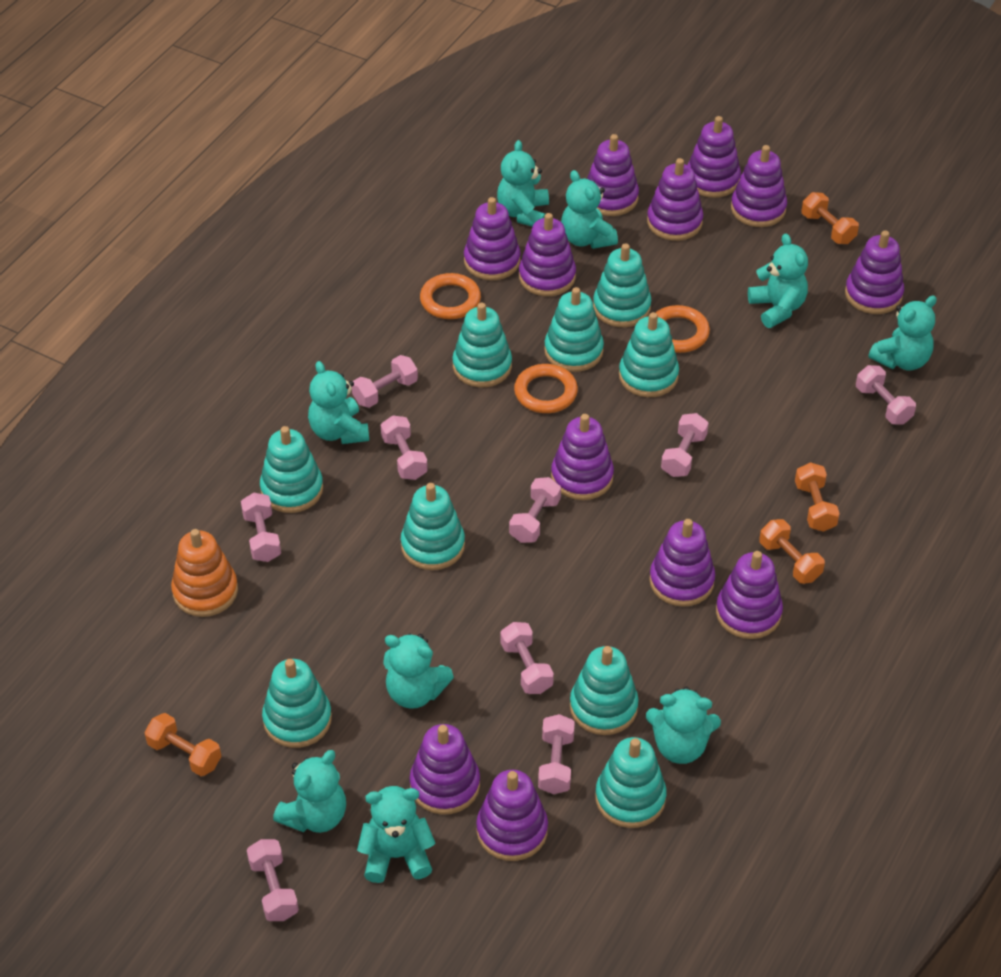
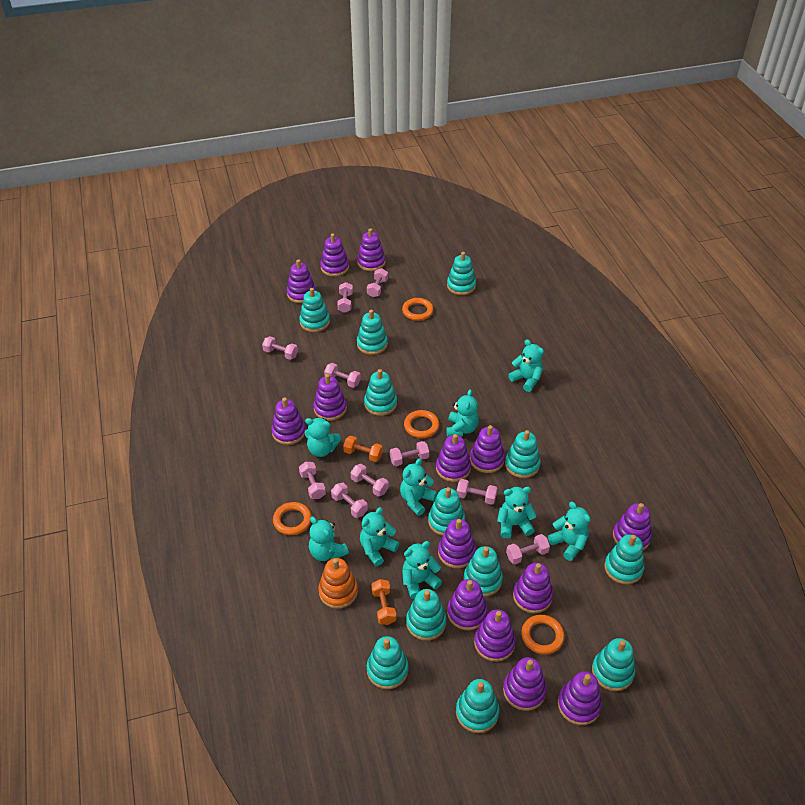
orange dumbbell: 4 -> 2
orange ring: 3 -> 4
pink dumbbell: 9 -> 10
purple stacking toy: 12 -> 14
turquoise stacking toy: 9 -> 12

